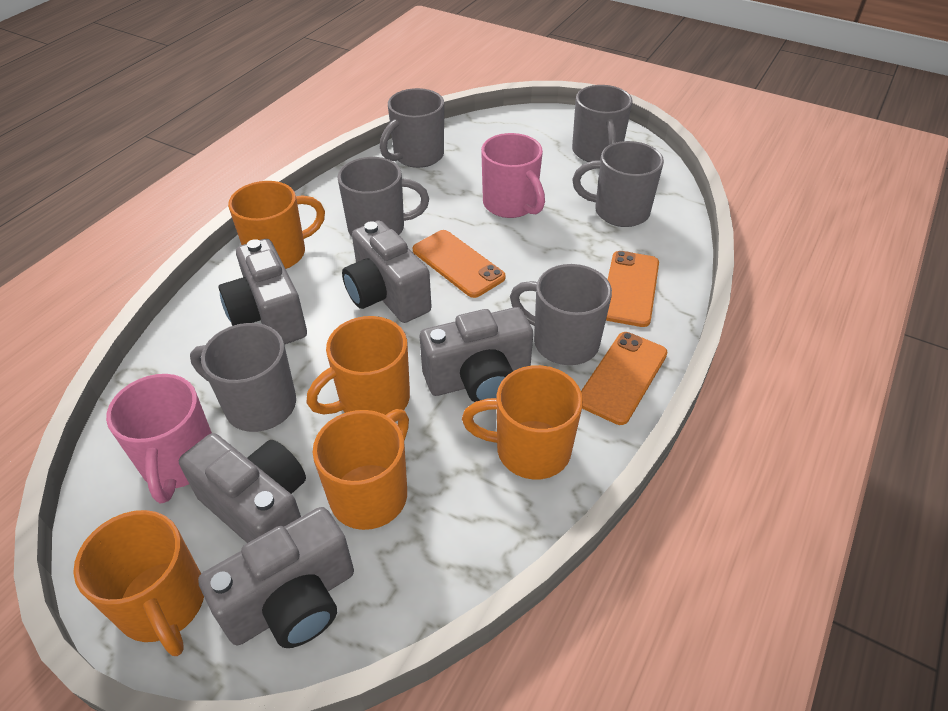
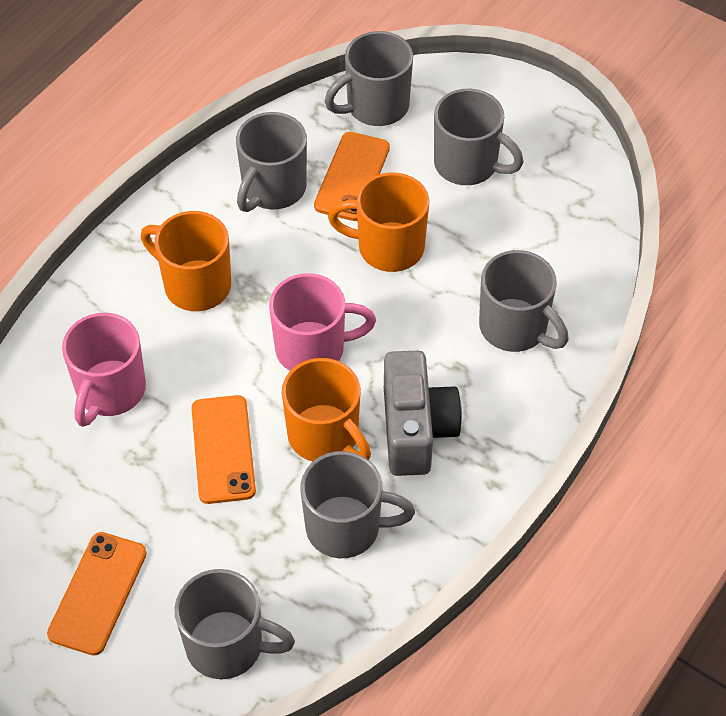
grey camera: 5 -> 1
orange mug: 5 -> 3

